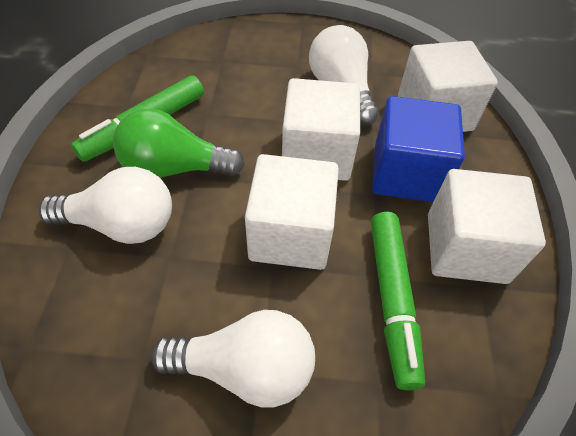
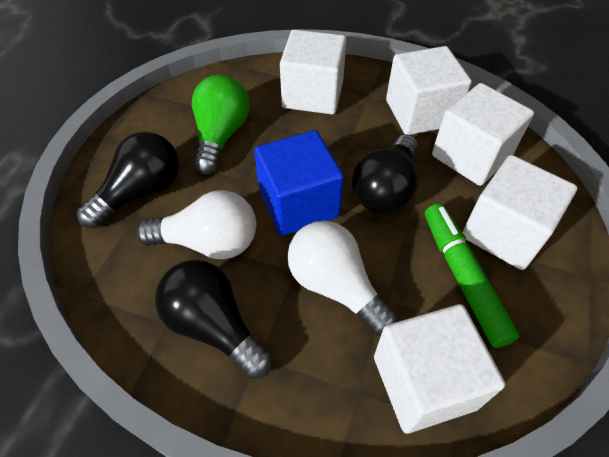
black light bulb: 0 -> 3
green marker: 2 -> 1
white cube: 4 -> 5
white light bulb: 3 -> 2

